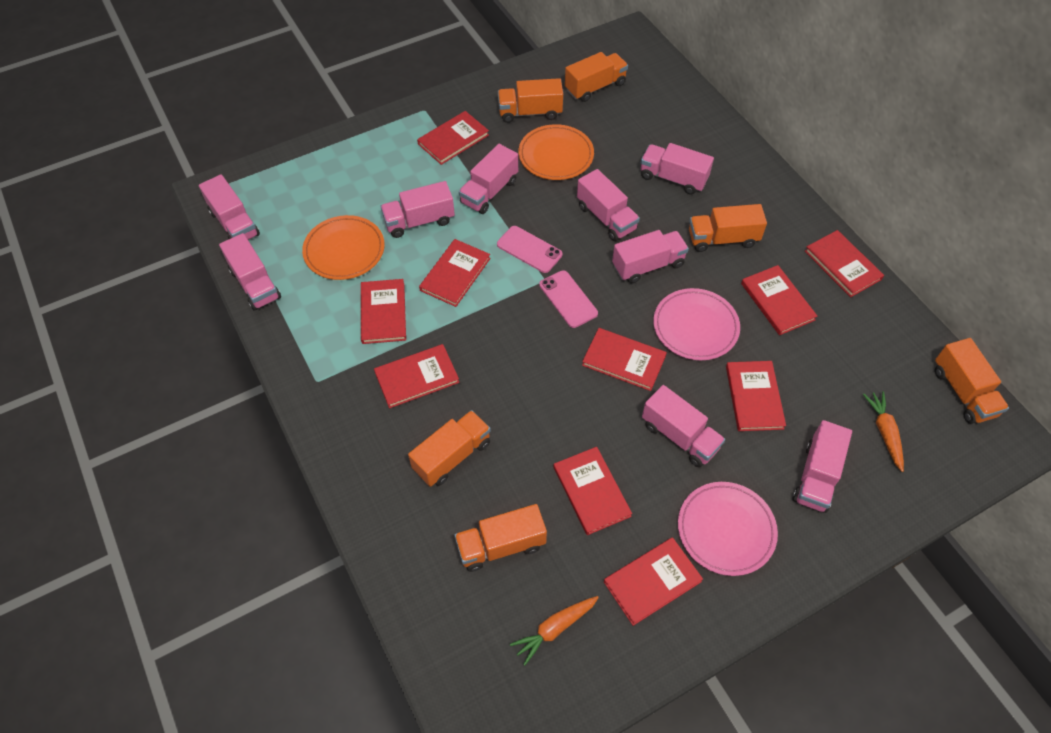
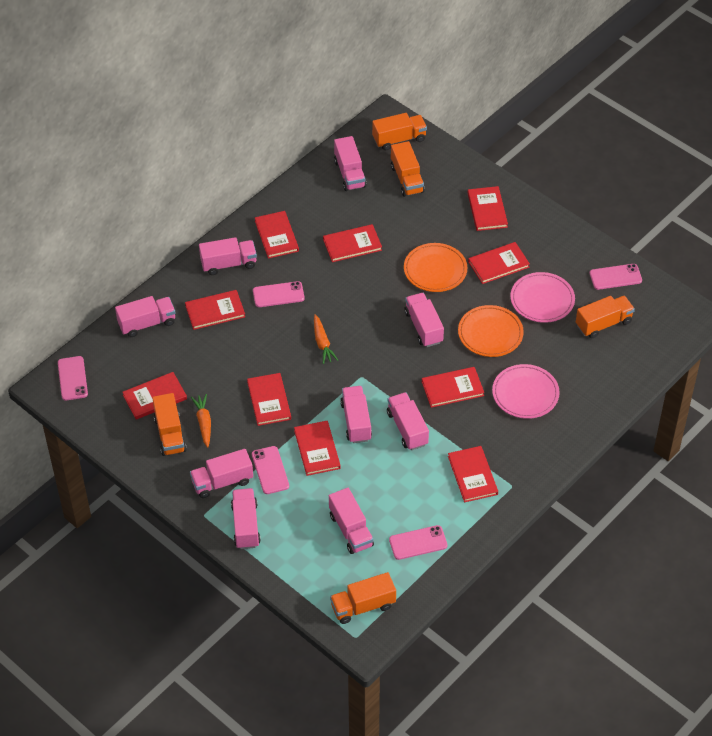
orange truck: 6 -> 5
pink phone: 2 -> 5

